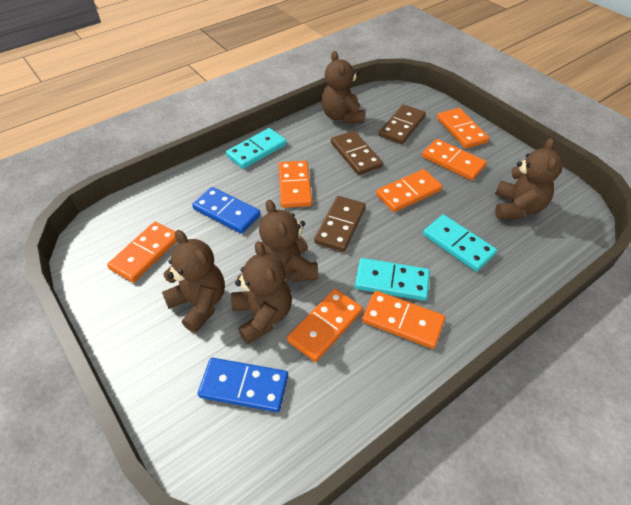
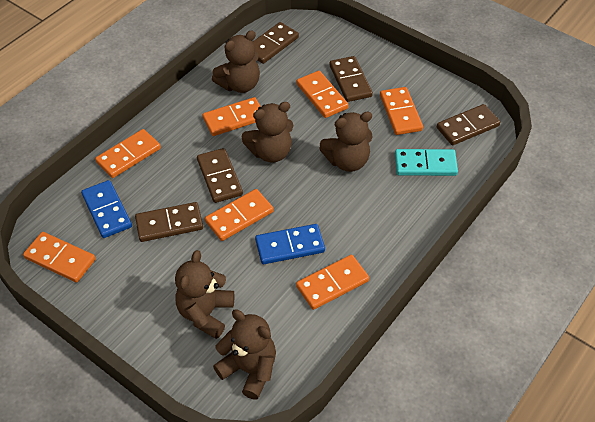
brown domino: 3 -> 5
turquoise domino: 3 -> 1

